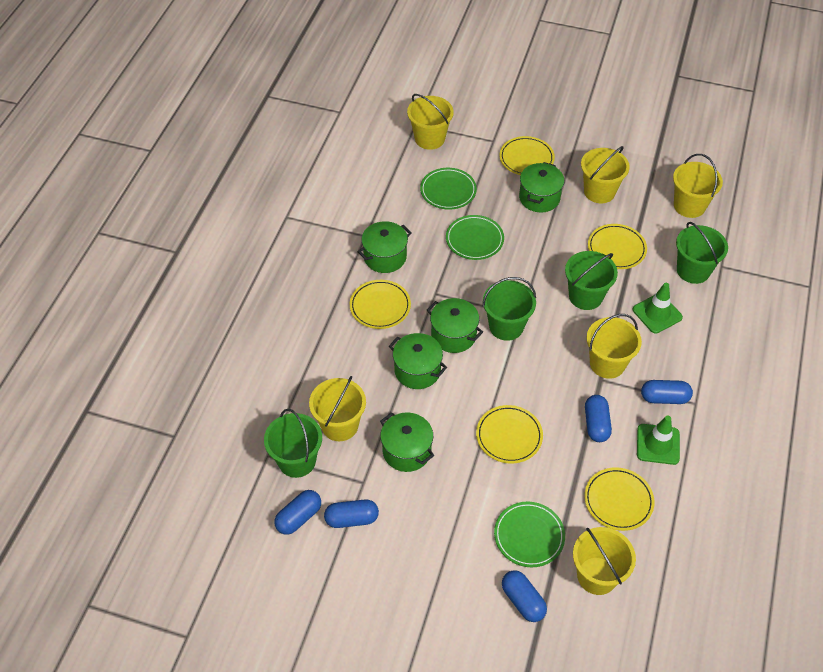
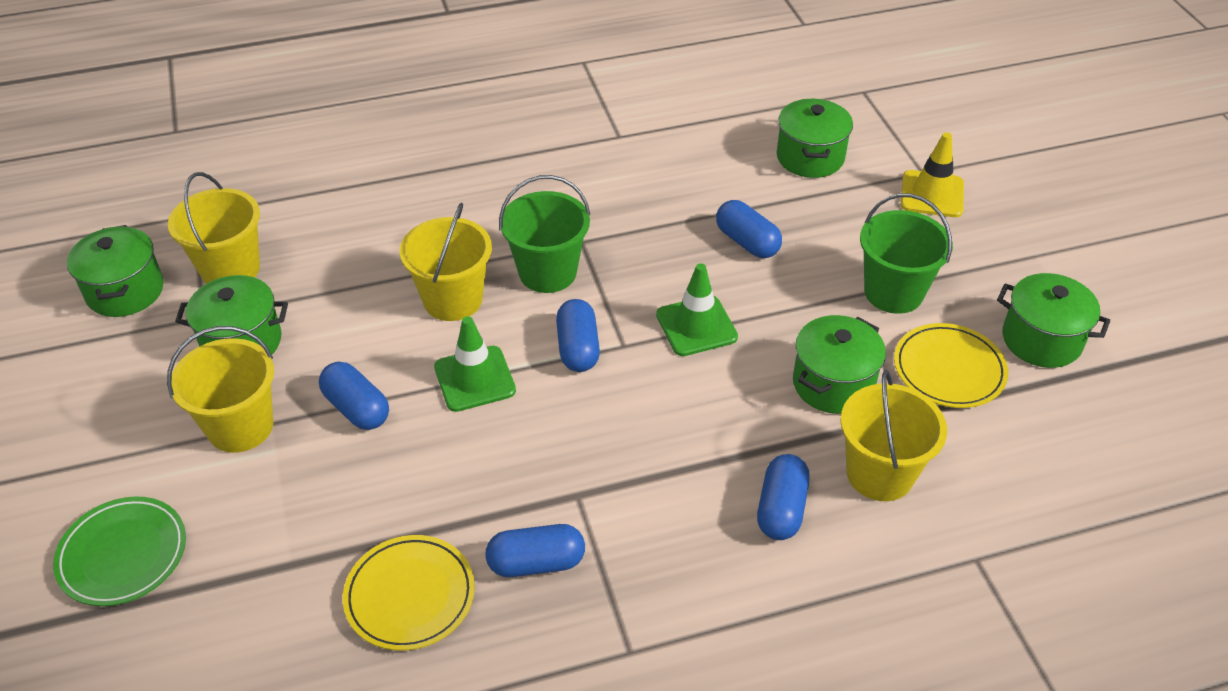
green bucket: 4 -> 2
green plate: 3 -> 1
yellow bucket: 6 -> 4
yellow plate: 5 -> 2
yellow traffic cone: 0 -> 1

